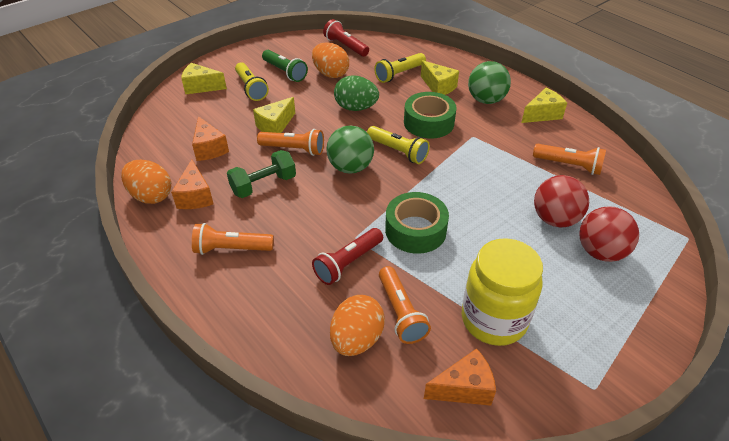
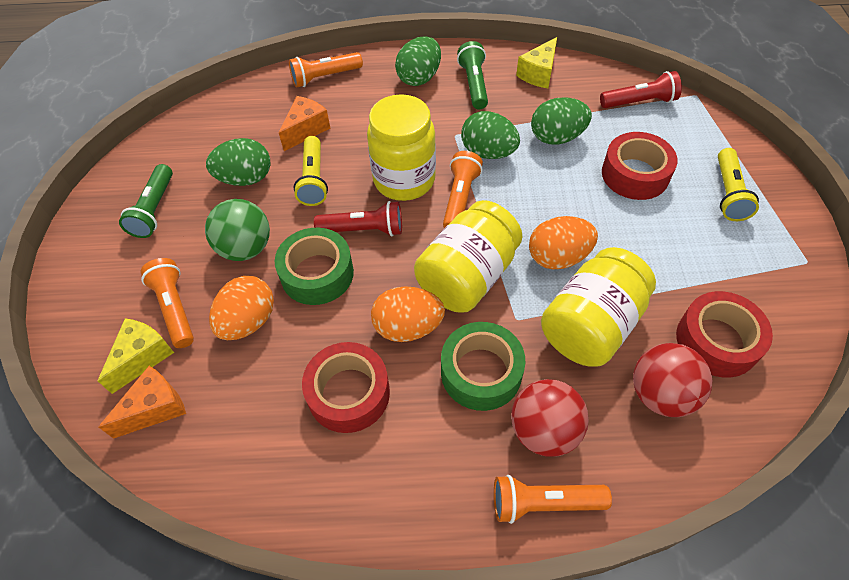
green ball: 2 -> 1
green dumbbell: 1 -> 0
green egg: 1 -> 4
green flashlight: 1 -> 2
orange cheese: 3 -> 2
red tape: 0 -> 3
yellow cheese: 4 -> 2
yellow flashlight: 3 -> 2
yellow jar: 1 -> 3

